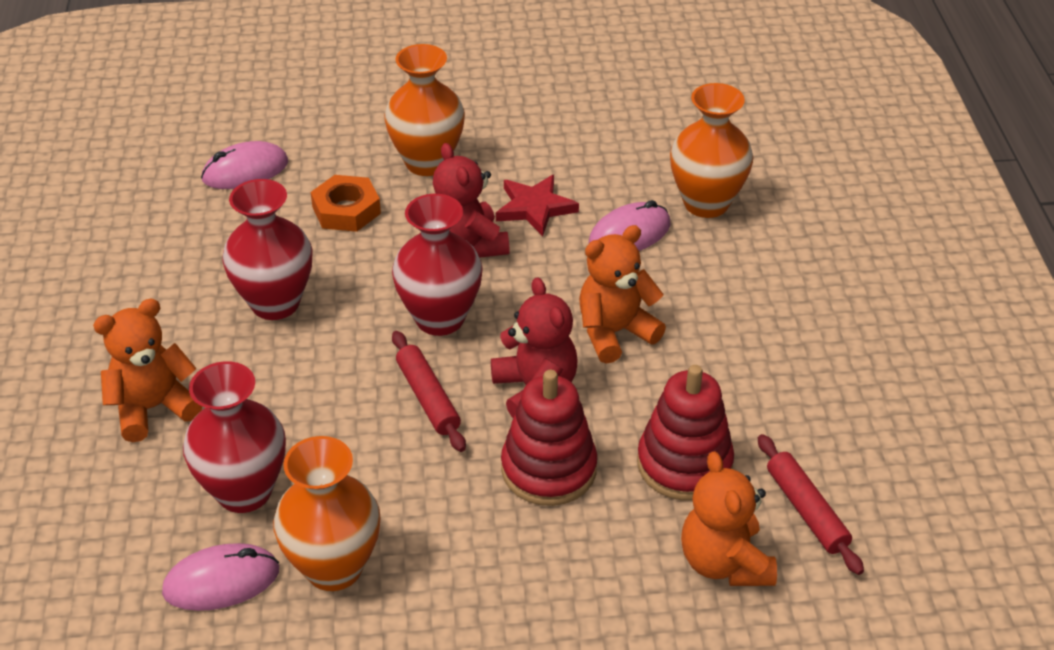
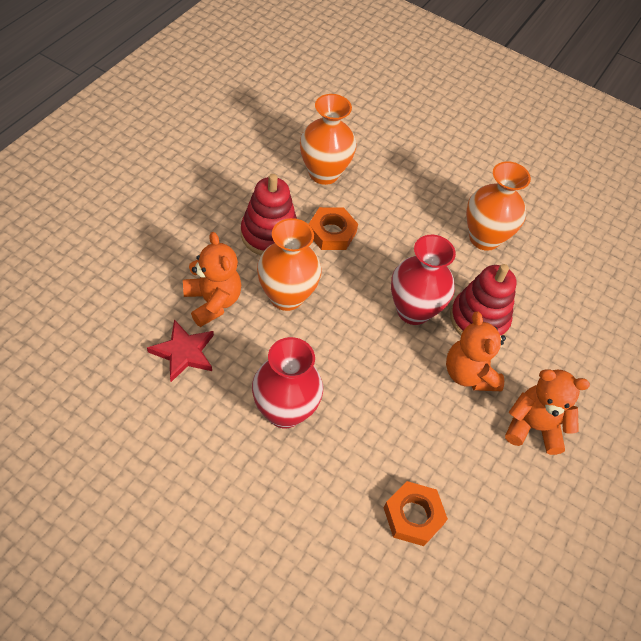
orange nut: 1 -> 2
pink mouse: 3 -> 0
red rolling pin: 2 -> 0
red teddy bear: 2 -> 0
red vase: 3 -> 2

